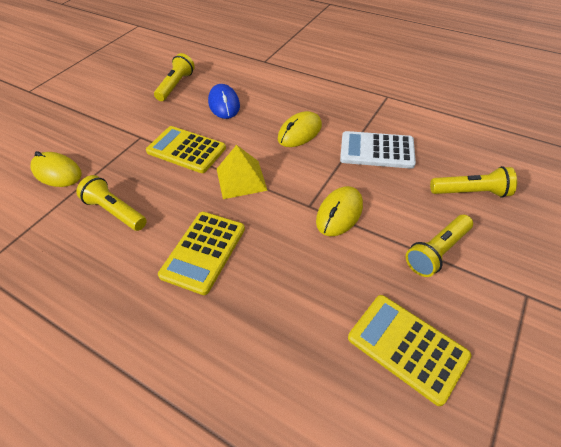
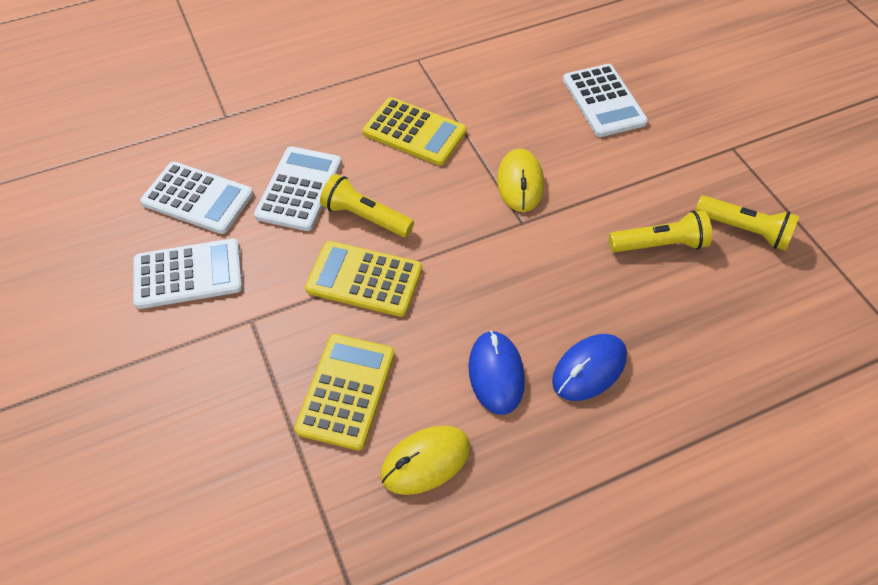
blue mouse: 1 -> 2
white calculator: 1 -> 4
yellow flashlight: 4 -> 3
yellow mouse: 3 -> 2
yellow pyramid: 1 -> 0

